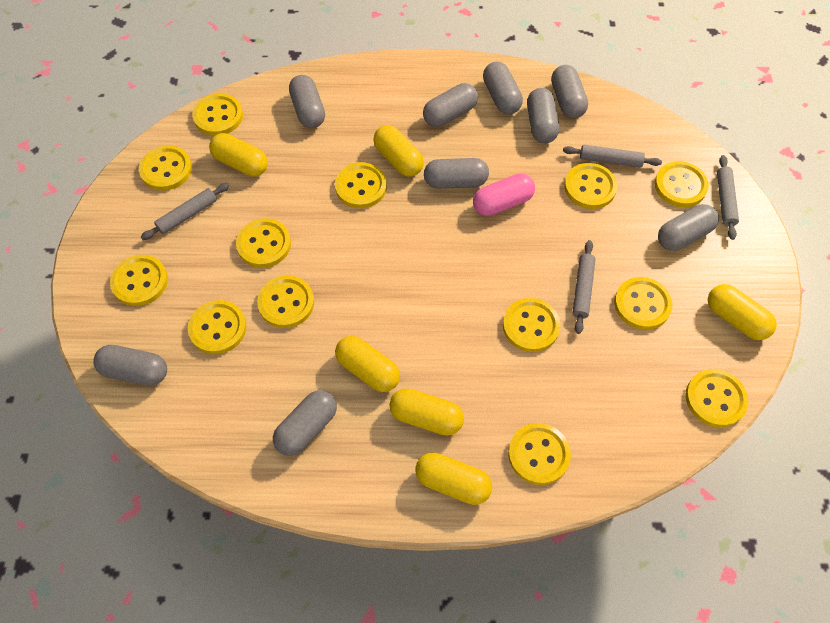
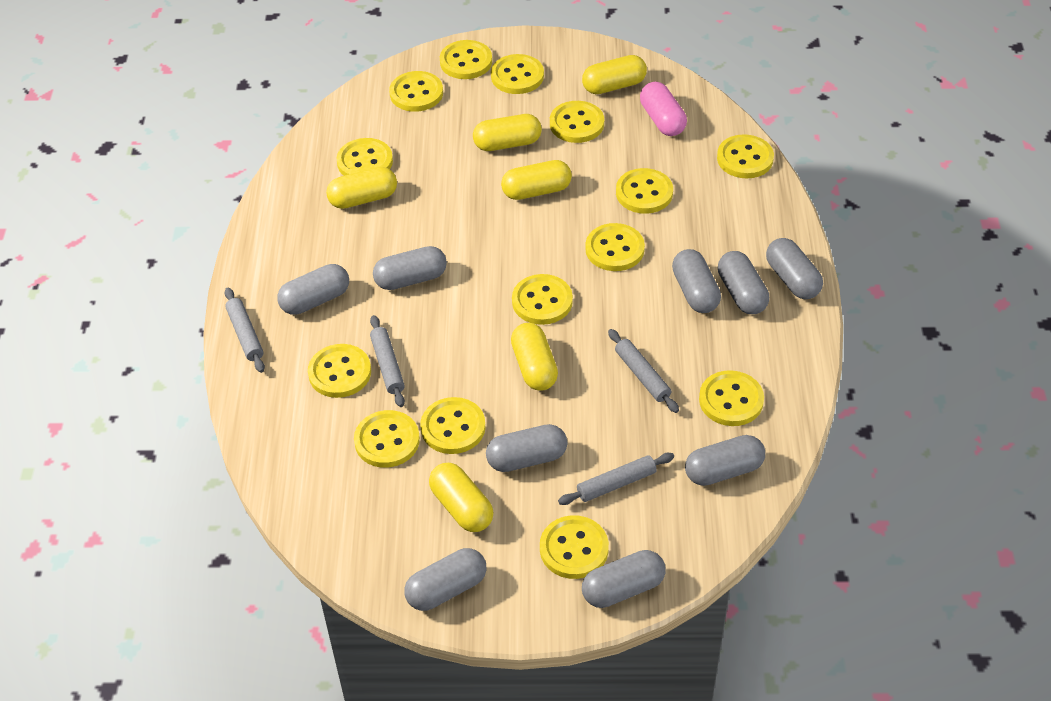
yellow button: 13 -> 14

